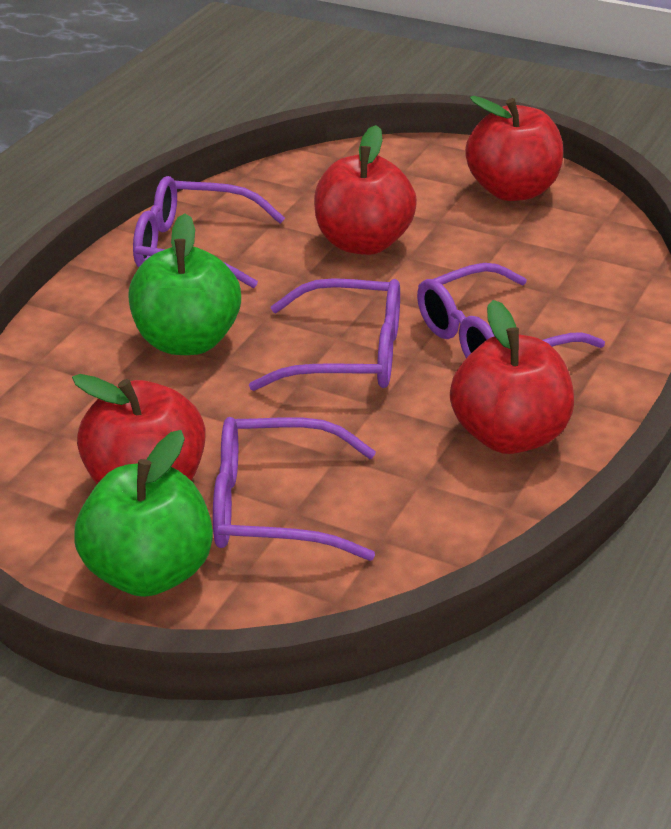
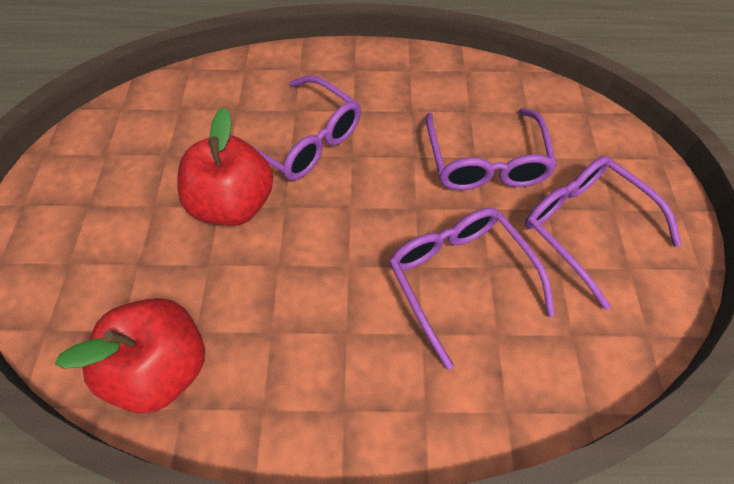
green apple: 2 -> 0
red apple: 4 -> 2

